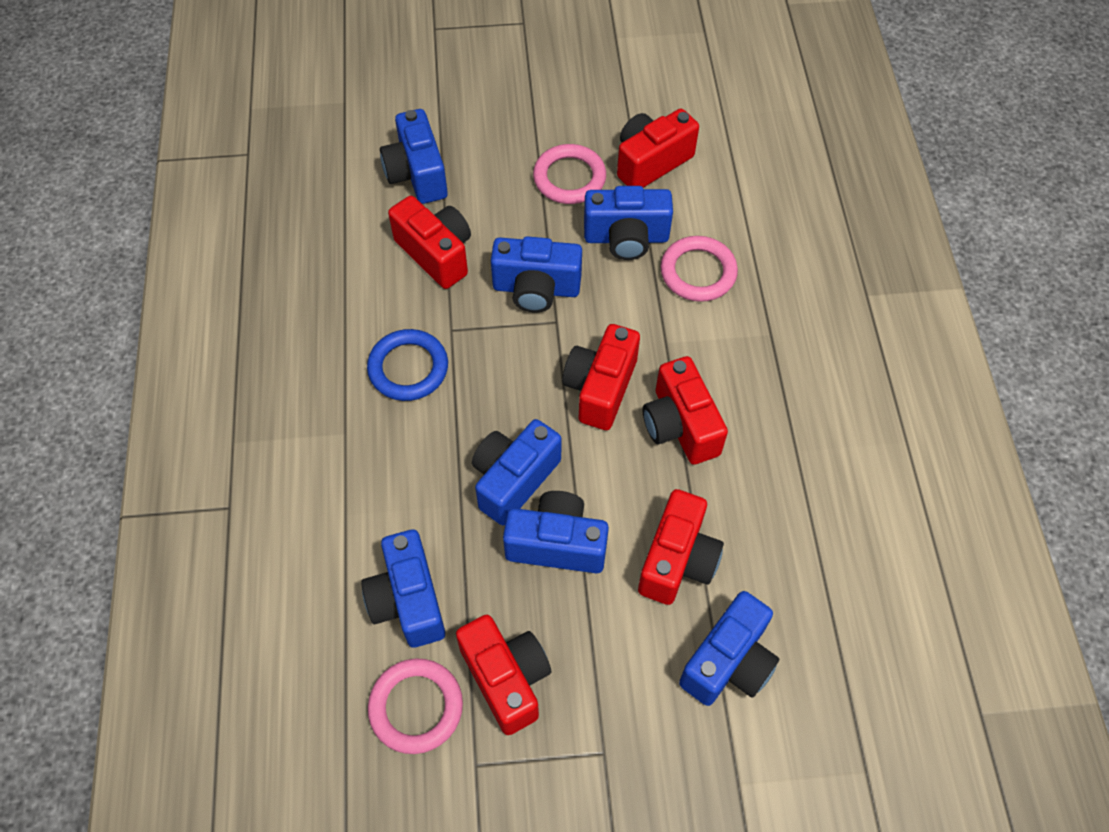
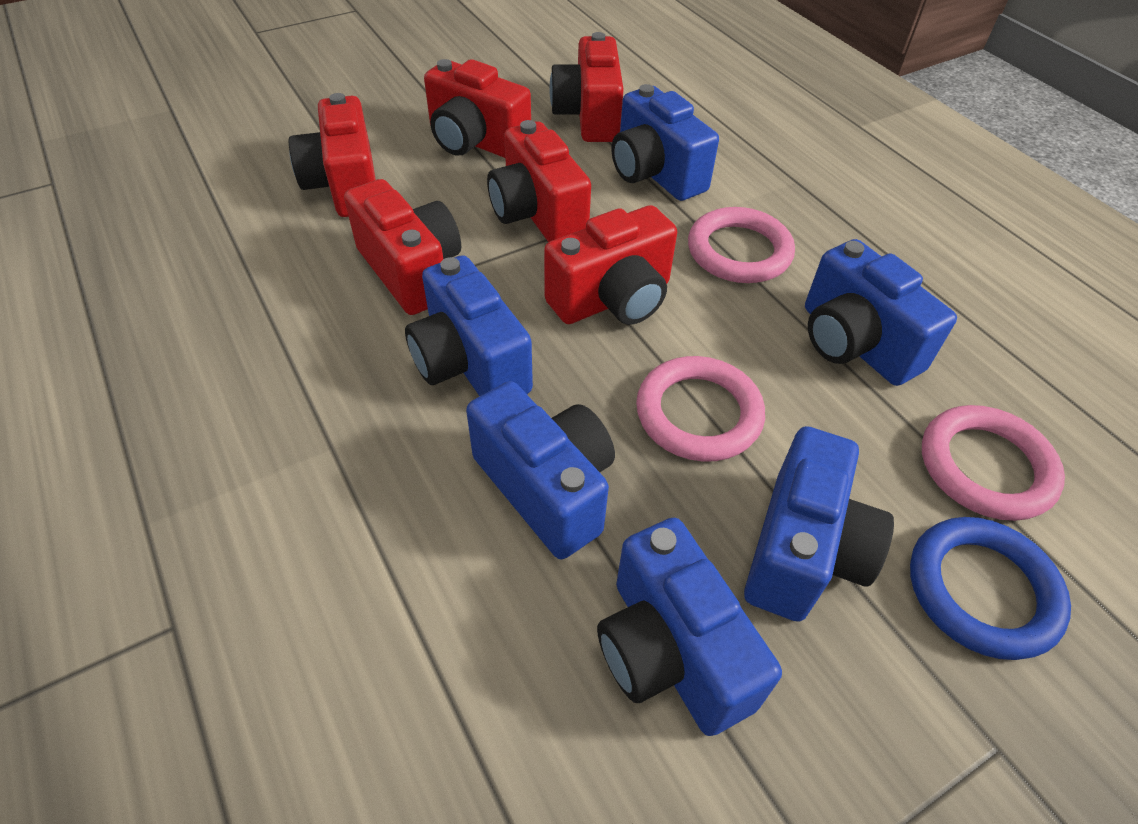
blue camera: 7 -> 6

